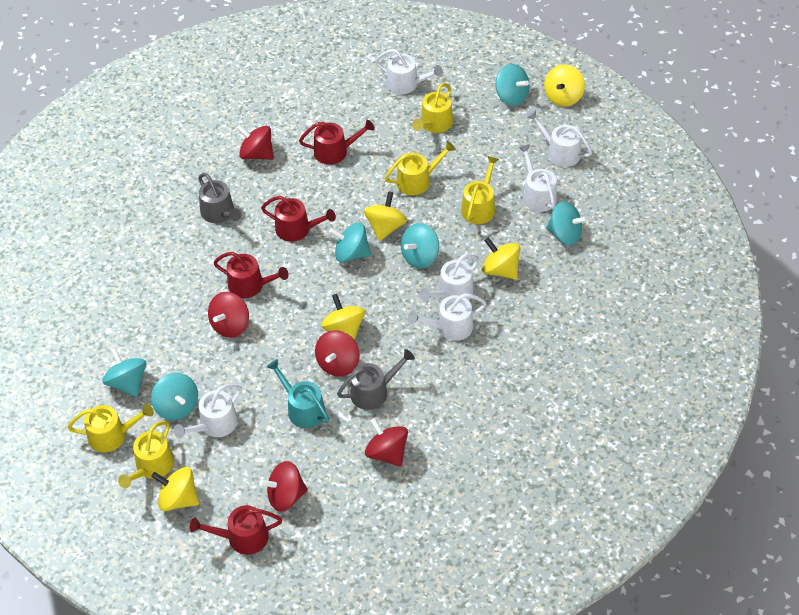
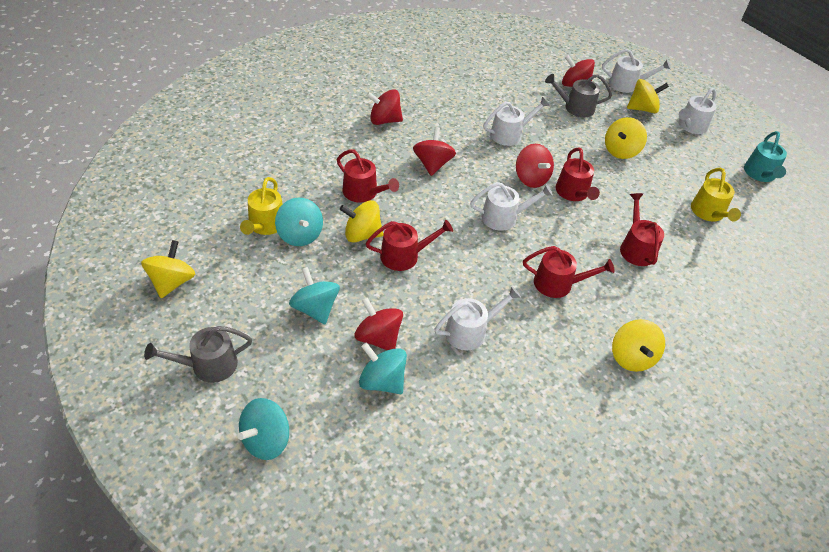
red watering can: 4 -> 5
turquoise spinning top: 6 -> 4
white watering can: 6 -> 5
yellow watering can: 5 -> 2

